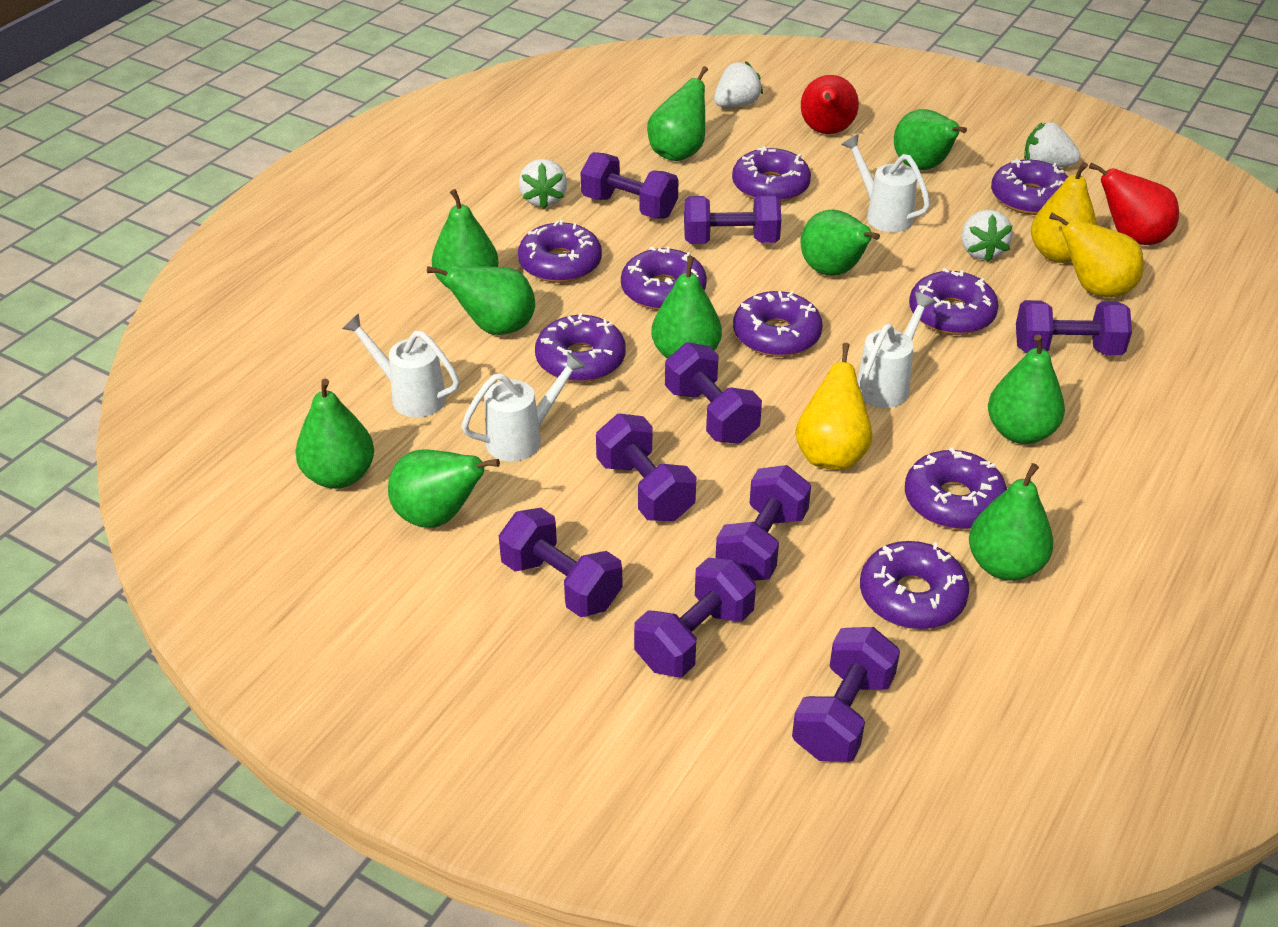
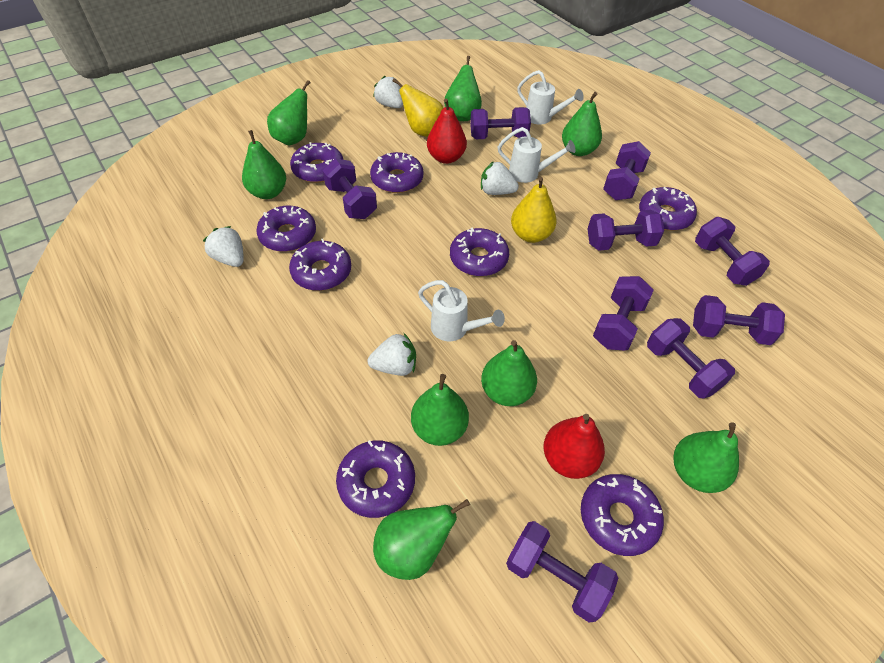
green pear: 10 -> 8
purple donut: 9 -> 8
white watering can: 4 -> 3
yellow pear: 3 -> 2

